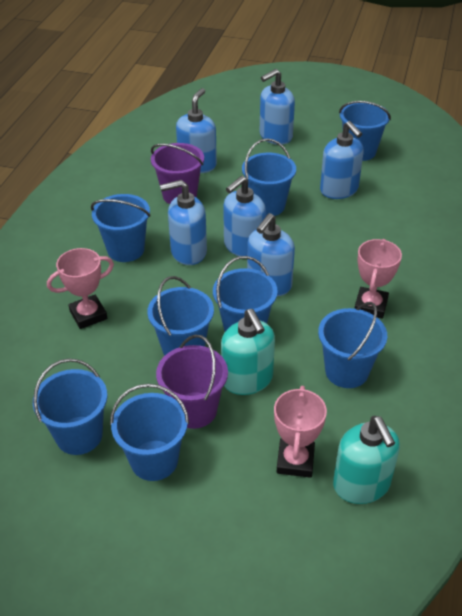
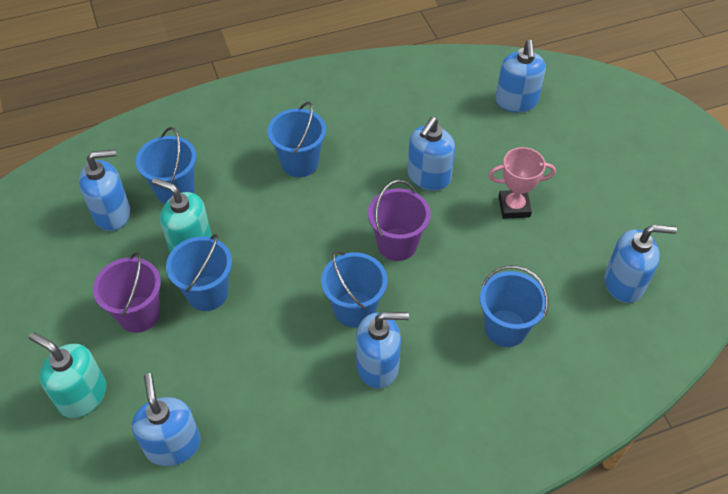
blue bucket: 8 -> 5
pink trophy: 3 -> 1

